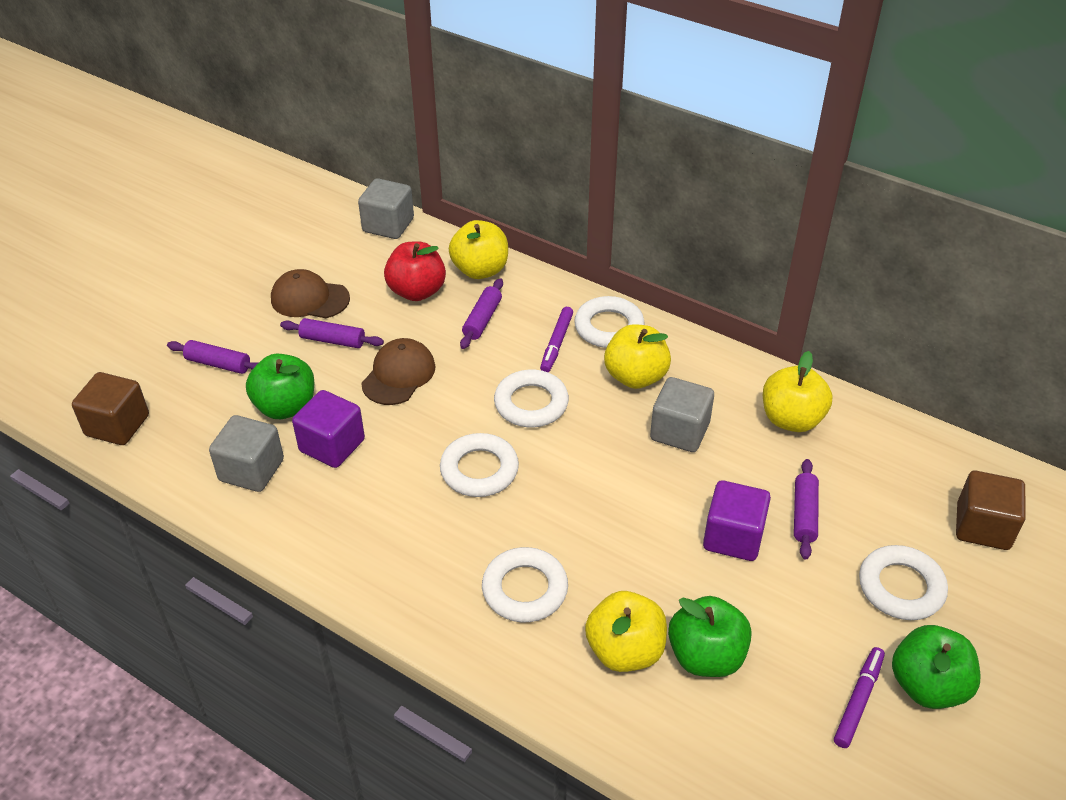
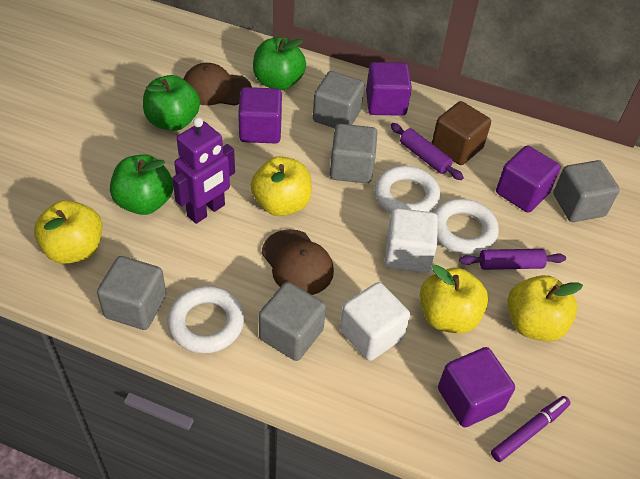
brown cube: 2 -> 1
grey cube: 3 -> 5
purple cube: 2 -> 4
purple marker: 2 -> 1
purple robot: 0 -> 1
purple rolling pin: 4 -> 2
red apple: 1 -> 0
white cube: 0 -> 2
white ring: 5 -> 3

